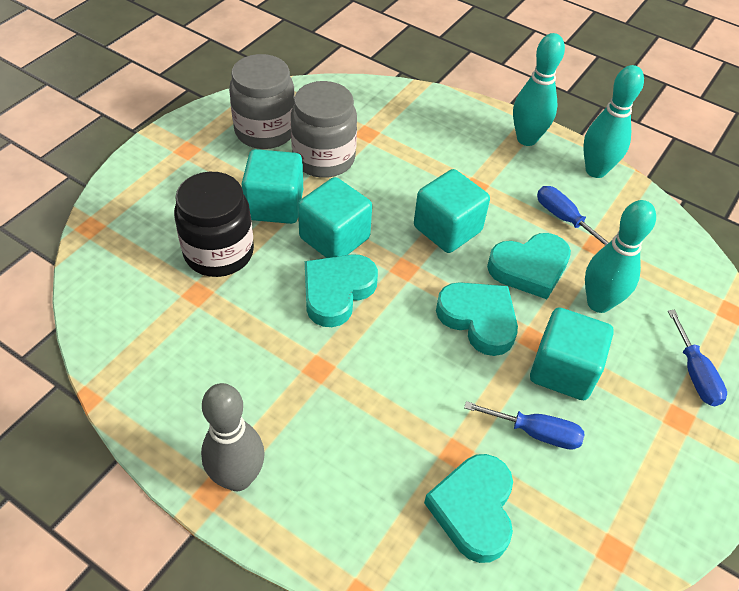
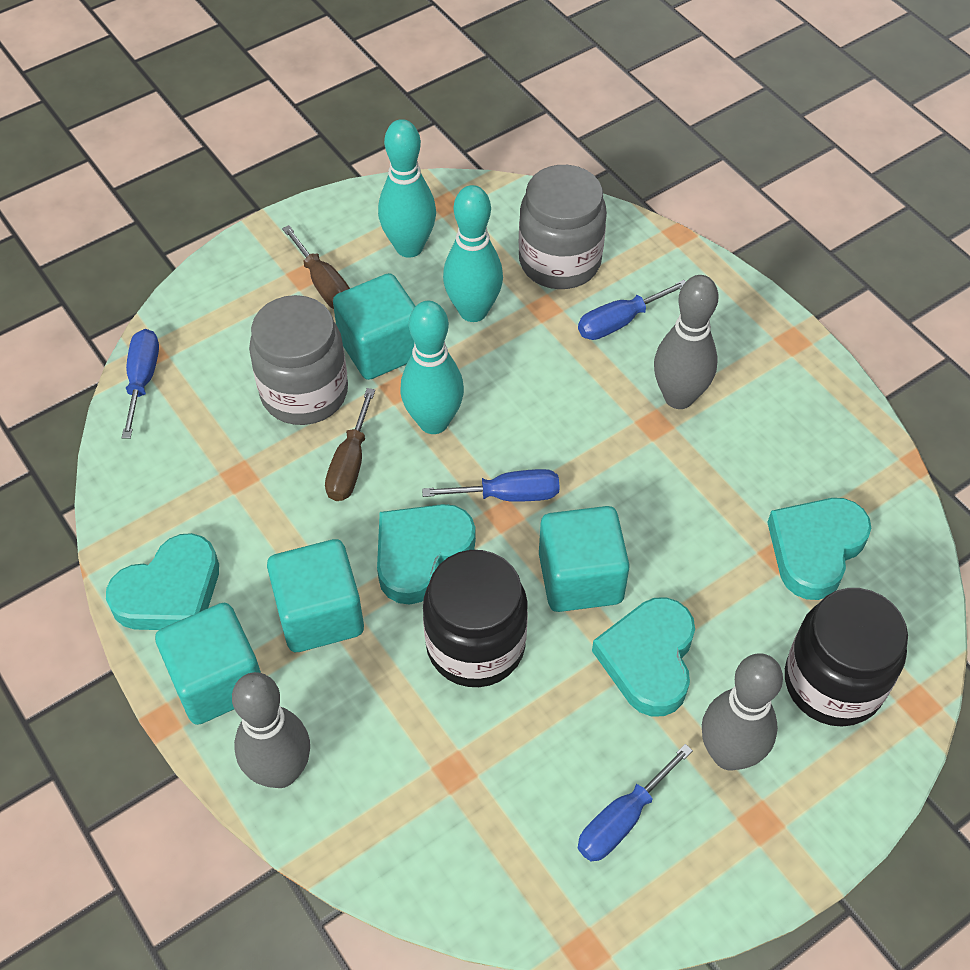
black jar: 1 -> 2
blue screwdriver: 3 -> 4
brown screwdriver: 0 -> 2
grey bowling pin: 1 -> 3

